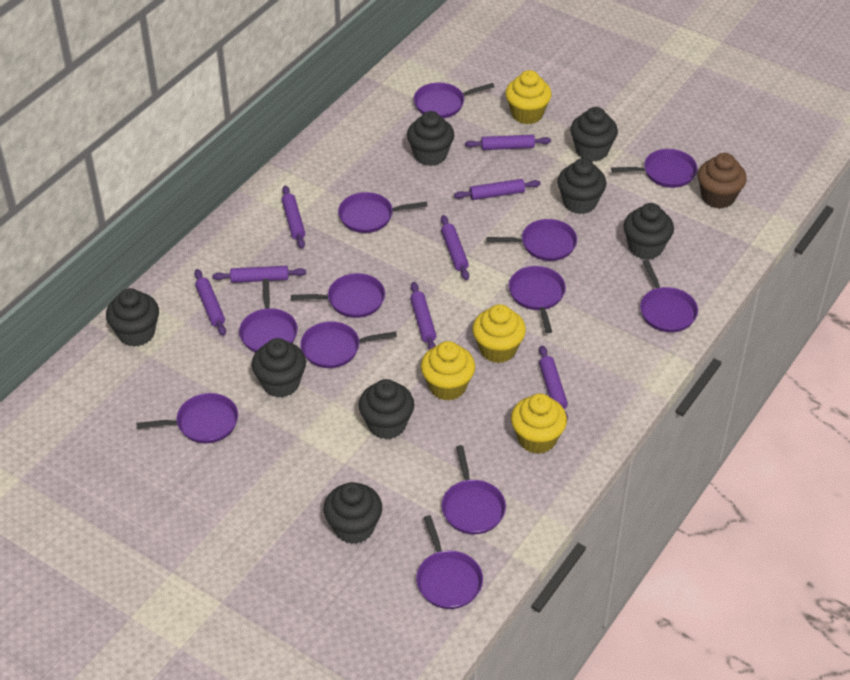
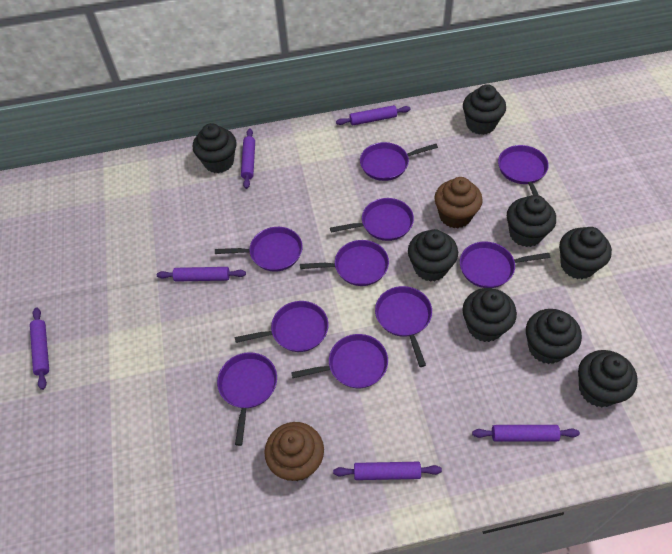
brown cupcake: 1 -> 2
purple pan: 12 -> 10
purple rolling pin: 8 -> 6
yellow cupcake: 4 -> 0

